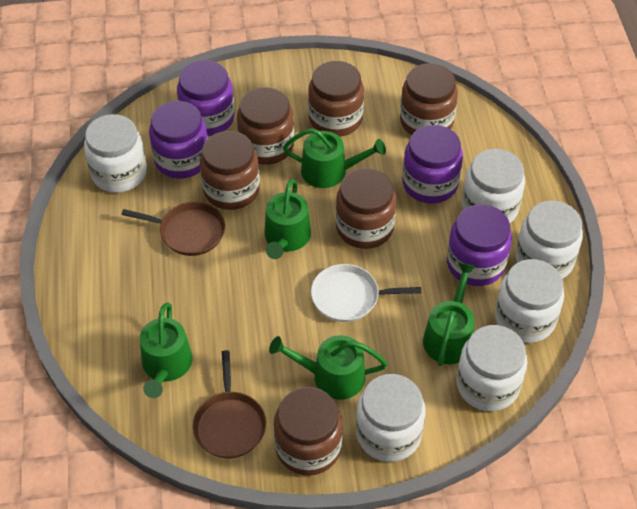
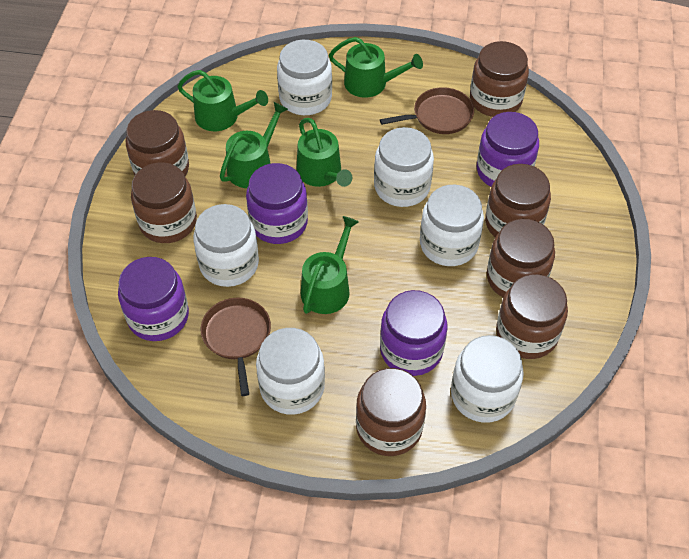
brown jar: 6 -> 7
white pan: 1 -> 0

